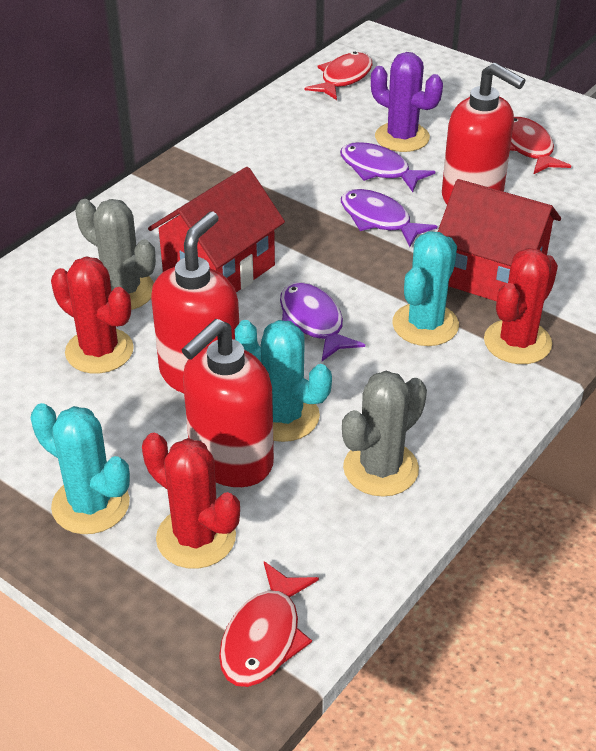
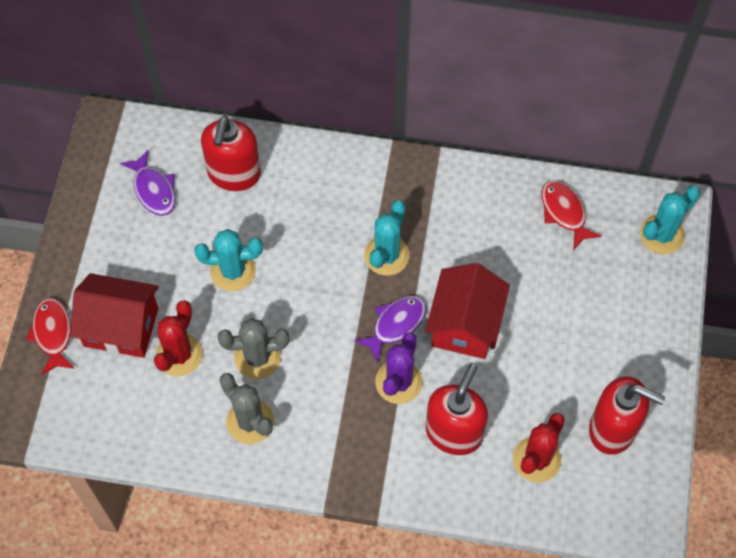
purple fish: 3 -> 2
red cactus: 3 -> 2
red fish: 3 -> 2

